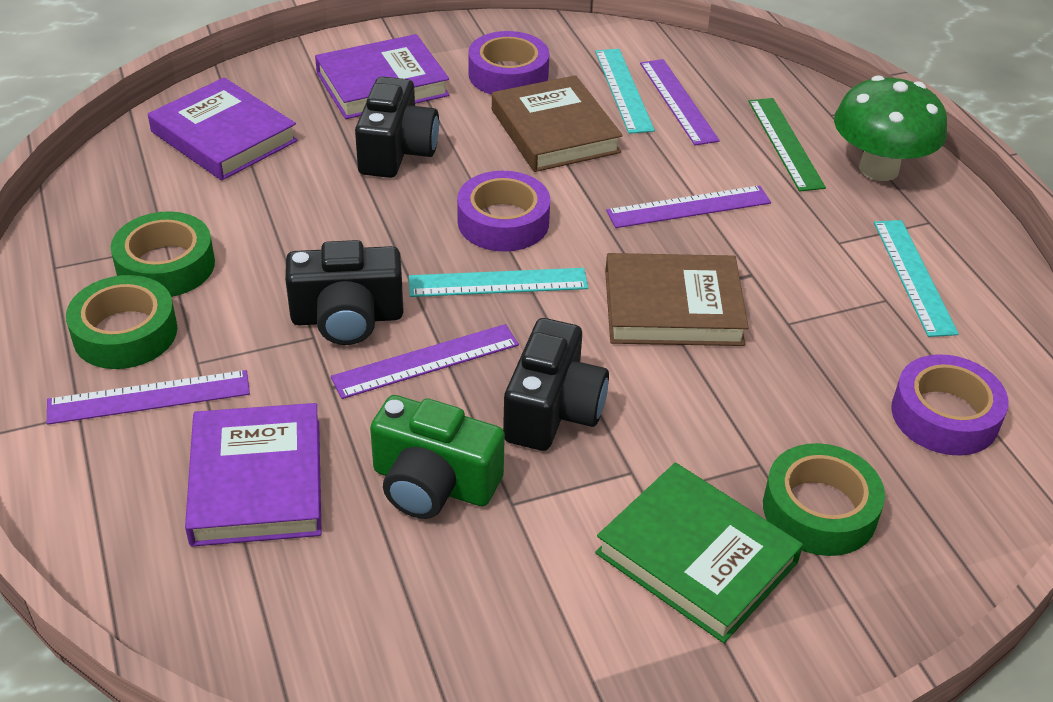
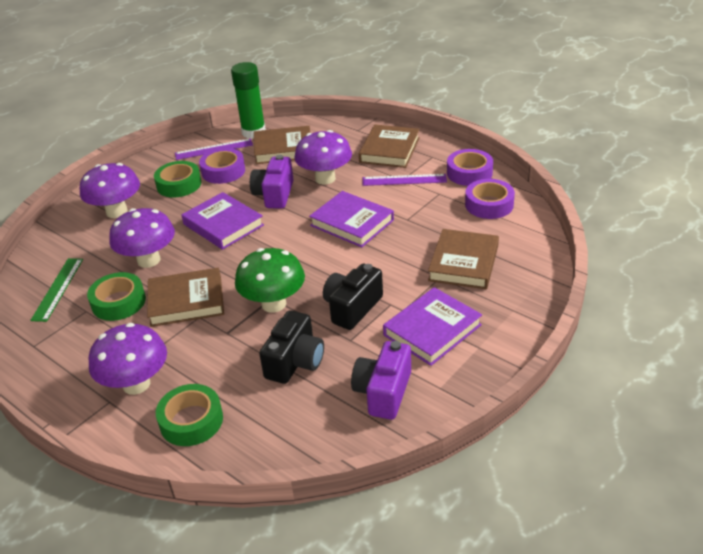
black camera: 3 -> 2
brown book: 2 -> 4
green book: 1 -> 0
green camera: 1 -> 0
green glue stick: 0 -> 1
purple camera: 0 -> 2
purple mushroom: 0 -> 4
purple ruler: 4 -> 2
turquoise ruler: 3 -> 0

